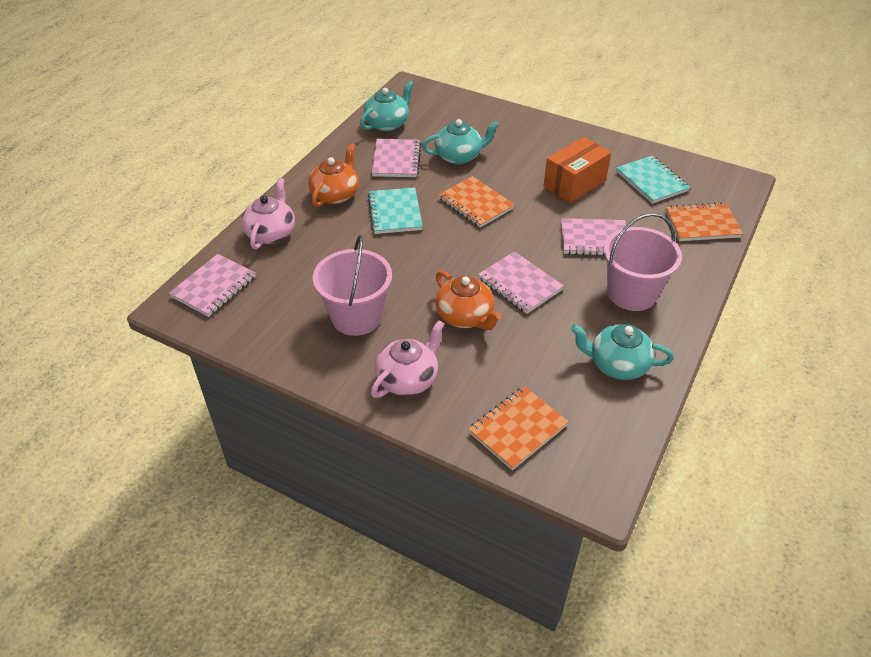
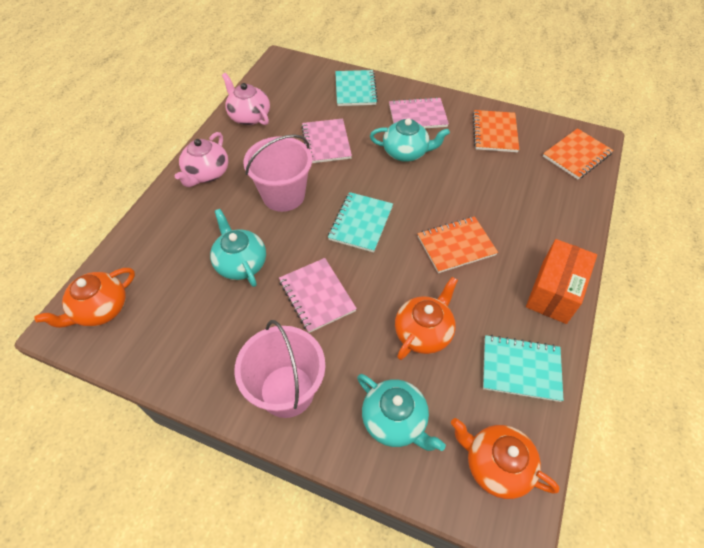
orange teapot: 2 -> 3
pink notebook: 4 -> 3
turquoise notebook: 2 -> 3

